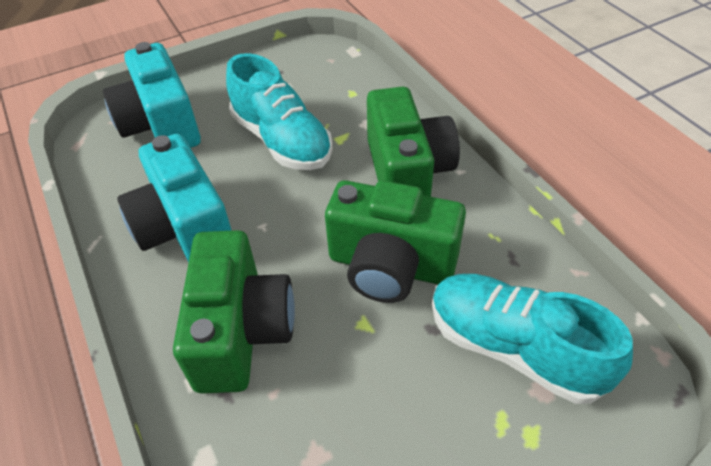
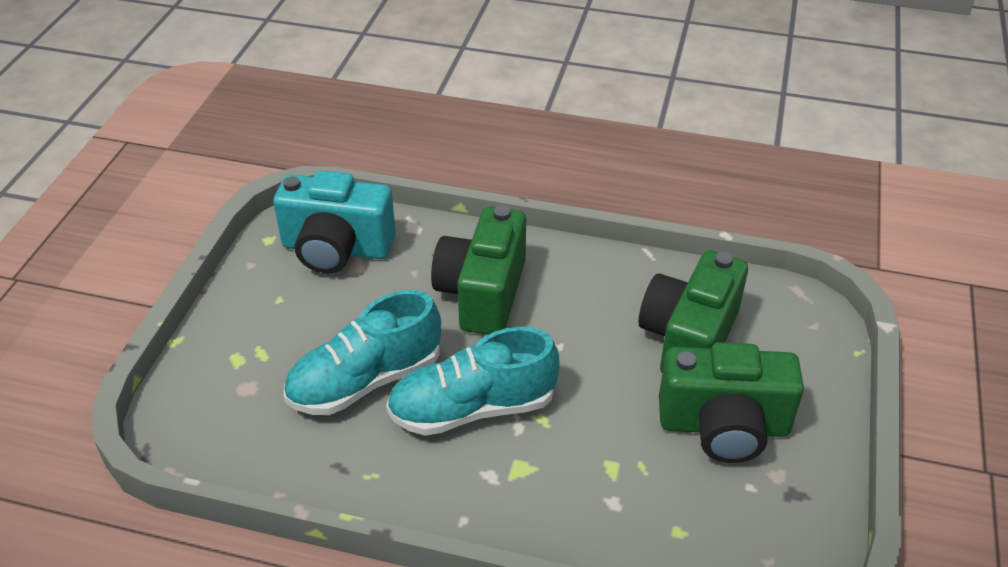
turquoise camera: 2 -> 1

